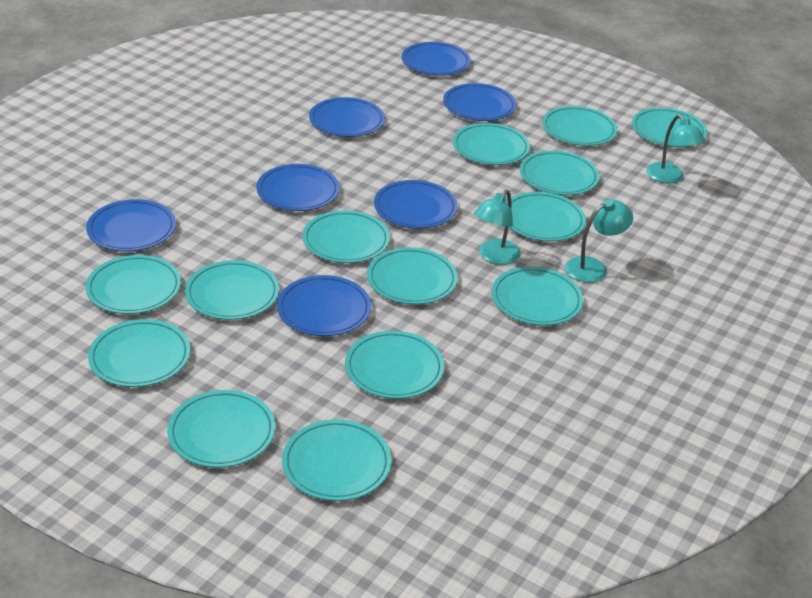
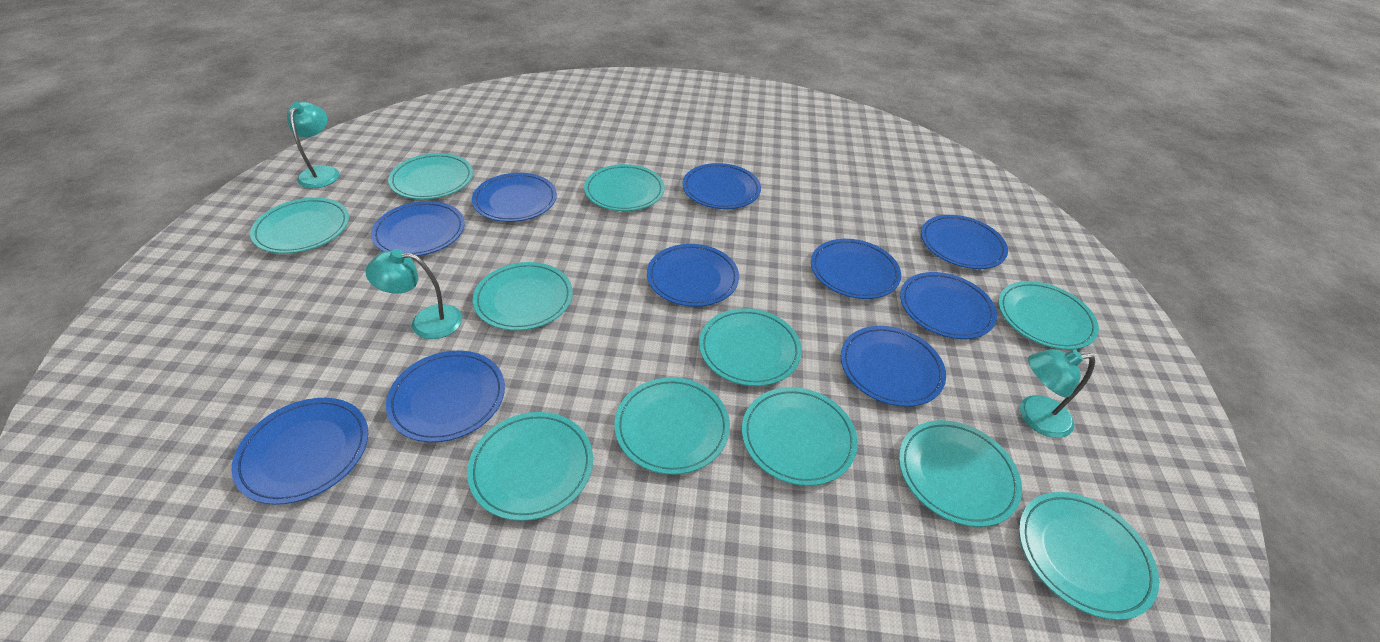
blue plate: 7 -> 10
turquoise plate: 14 -> 11

